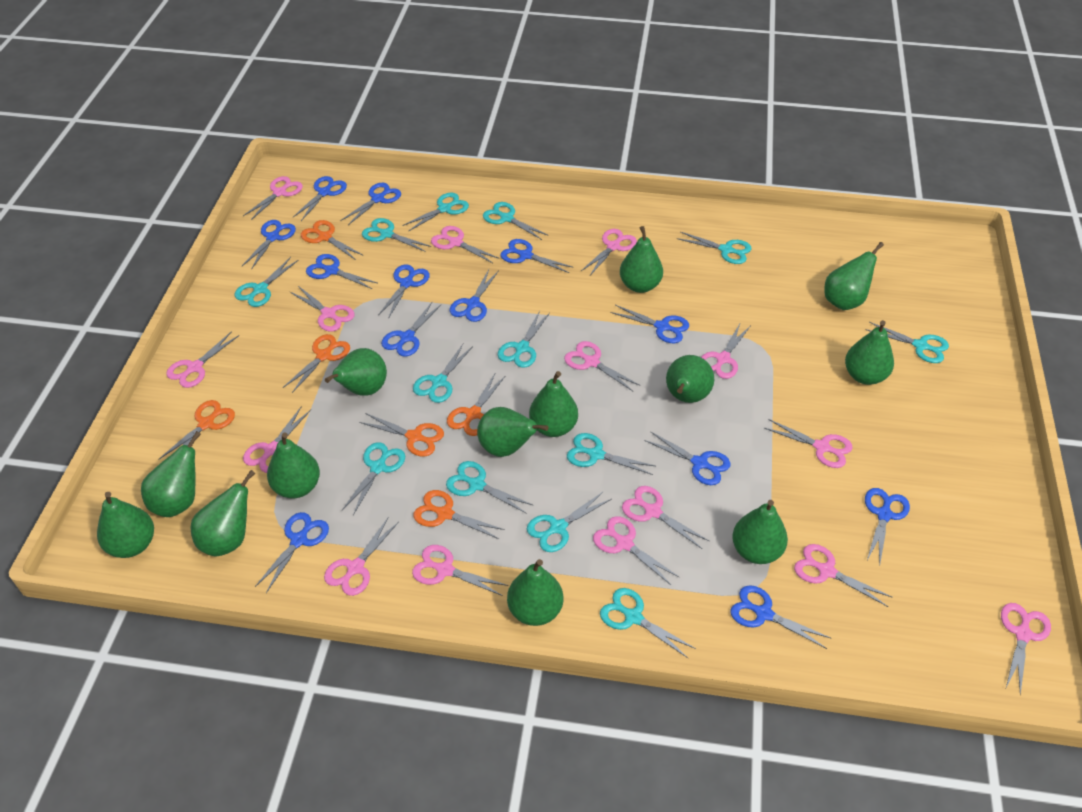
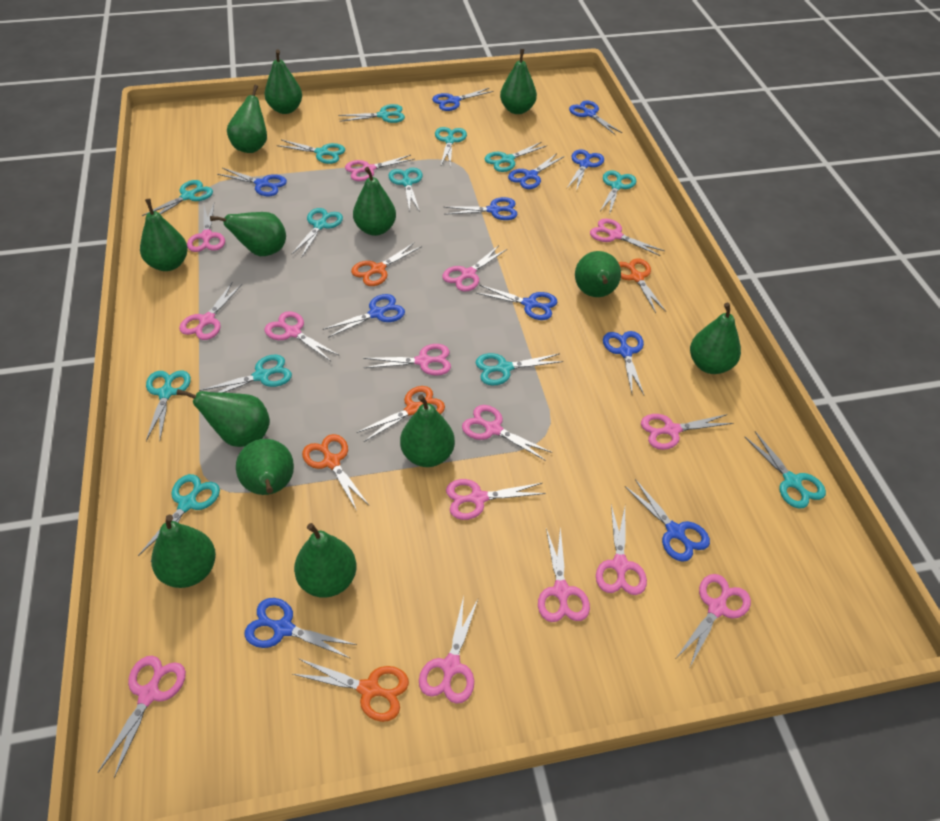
blue scissors: 13 -> 11
orange scissors: 6 -> 5

